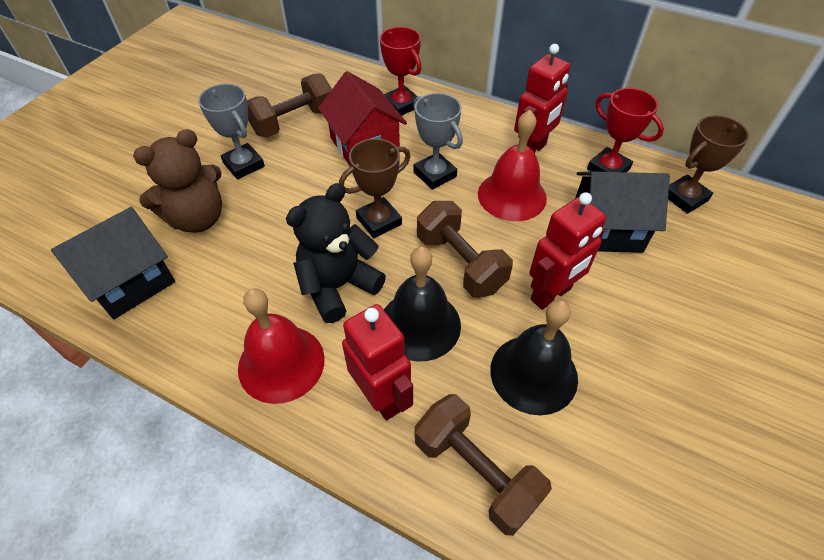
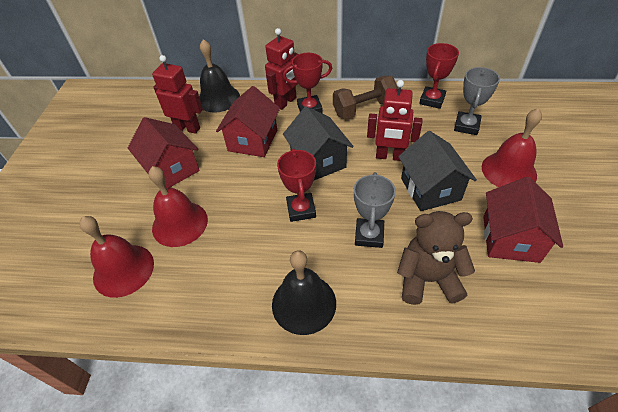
black teddy bear: 1 -> 0
brown dumbbell: 3 -> 1
brown trophy: 2 -> 0
red bell: 2 -> 3
red house: 1 -> 3
red trophy: 2 -> 3

